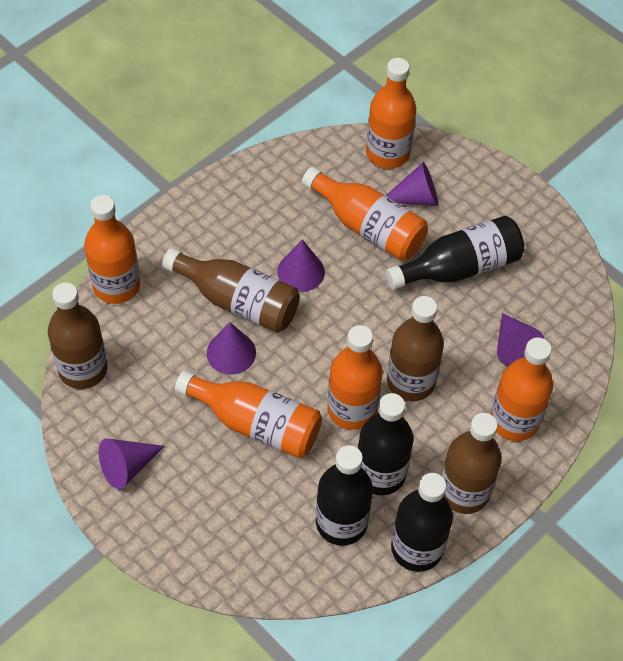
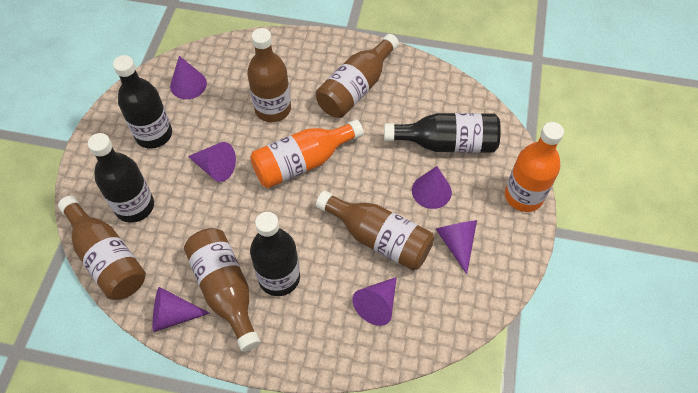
brown bottle: 4 -> 5
orange bottle: 6 -> 2
purple cone: 5 -> 6

